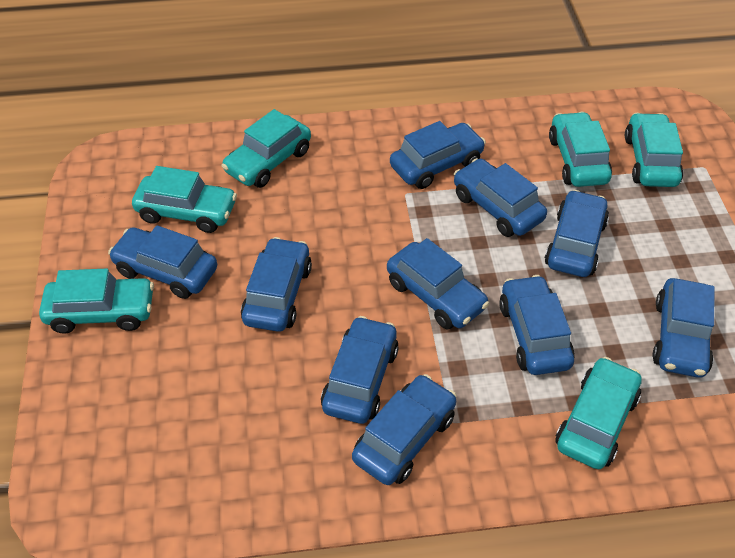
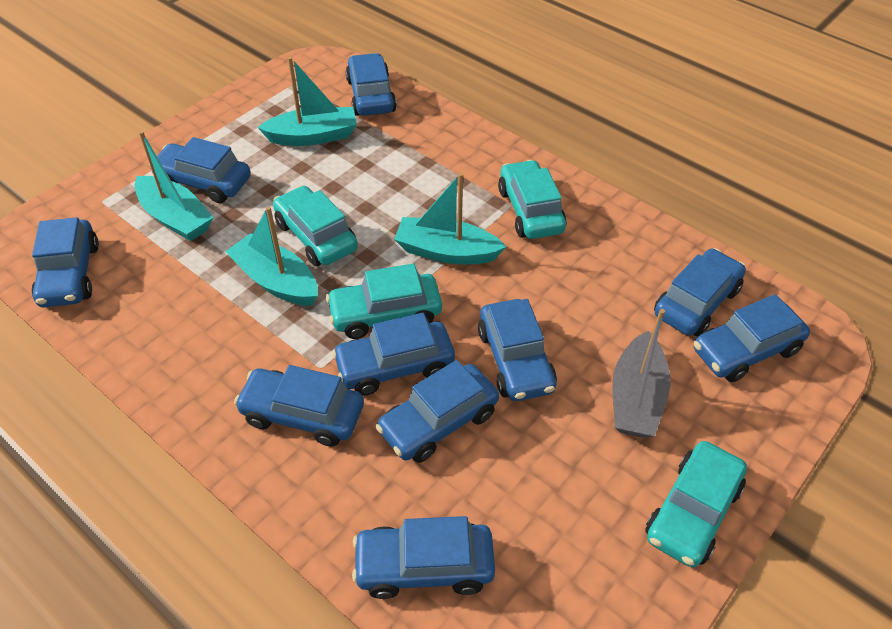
grey boat: 0 -> 1
turquoise boat: 0 -> 4
turquoise car: 6 -> 4

